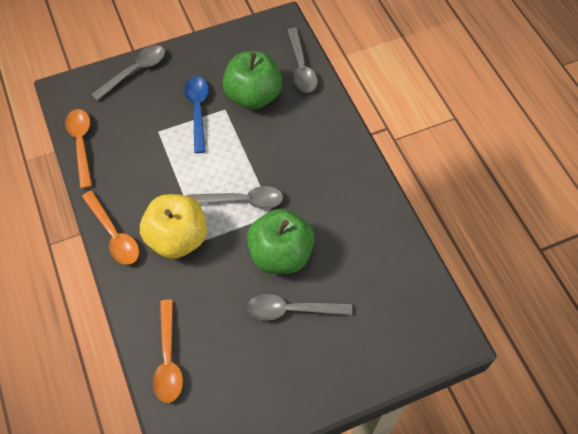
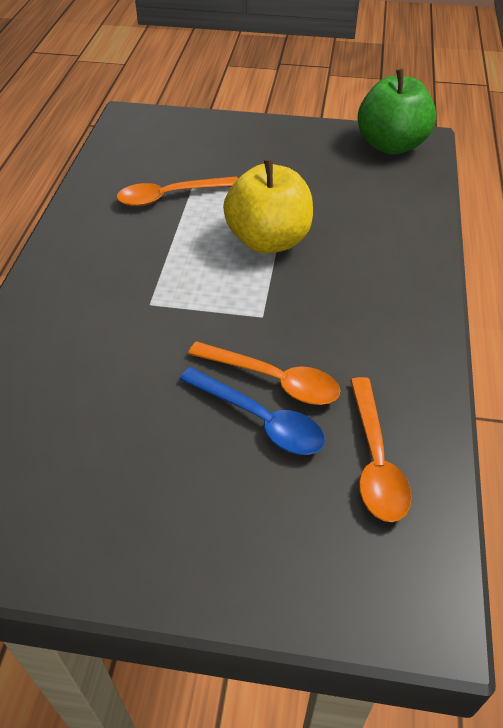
green apple: 2 -> 1
grey spoon: 4 -> 0

